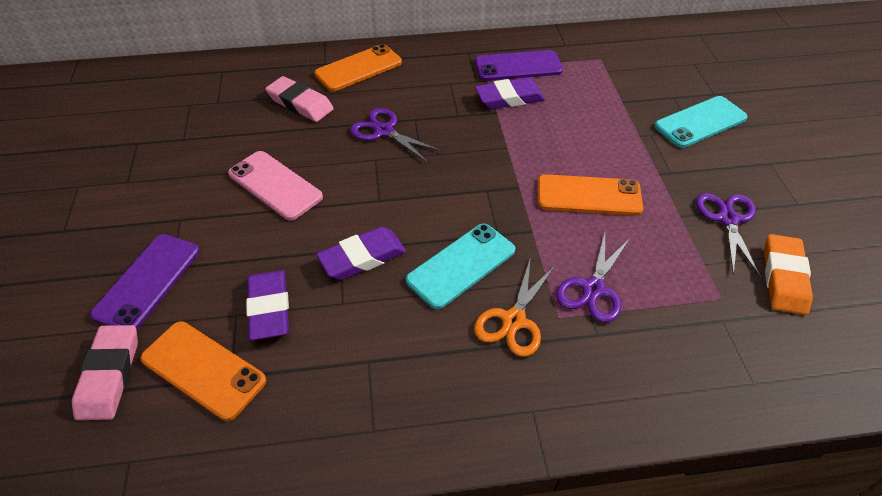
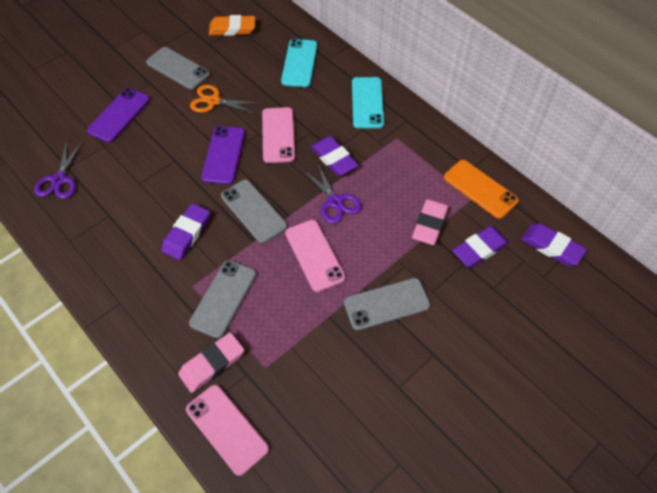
grey phone: 0 -> 4
orange phone: 3 -> 1
pink phone: 1 -> 3
purple eraser: 3 -> 4
purple scissors: 3 -> 2

